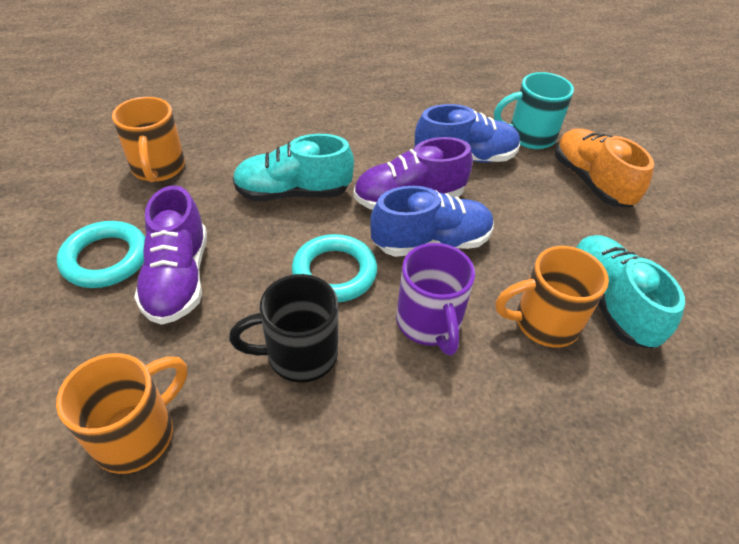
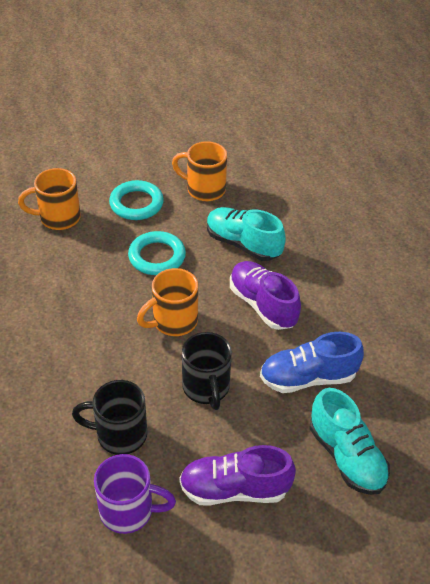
black mug: 1 -> 2
blue shoe: 2 -> 1
orange shoe: 1 -> 0
turquoise mug: 1 -> 0

